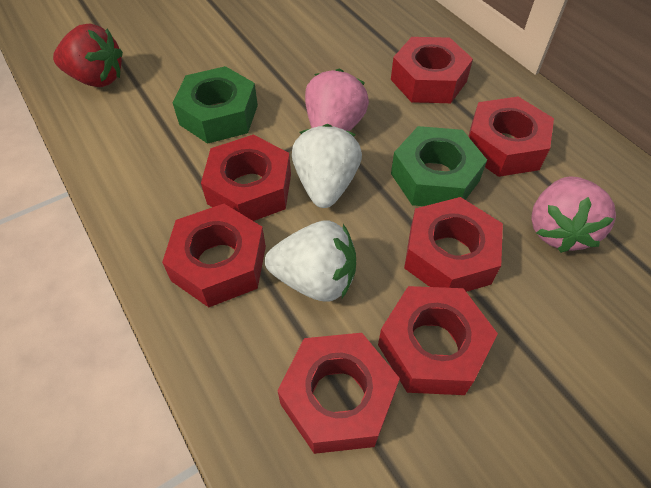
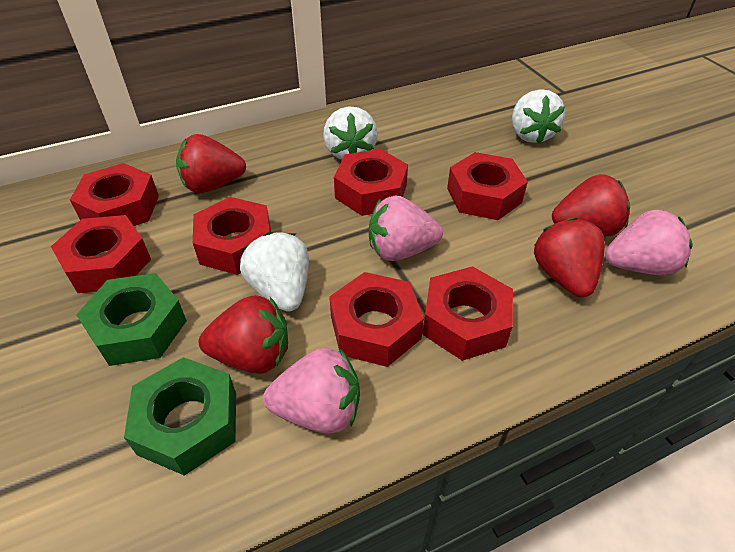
pink strawberry: 2 -> 3
red strawberry: 1 -> 4
white strawberry: 2 -> 3

